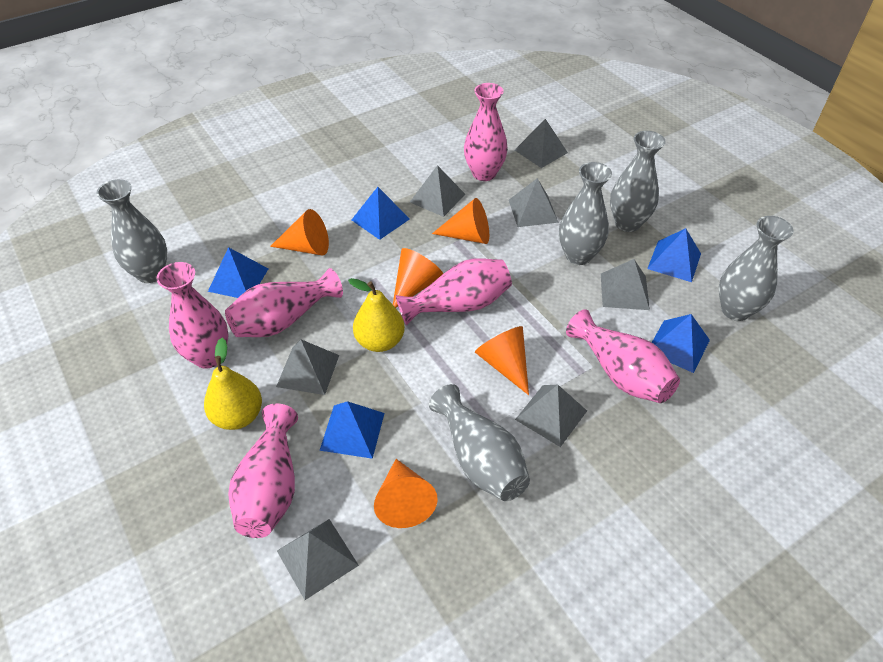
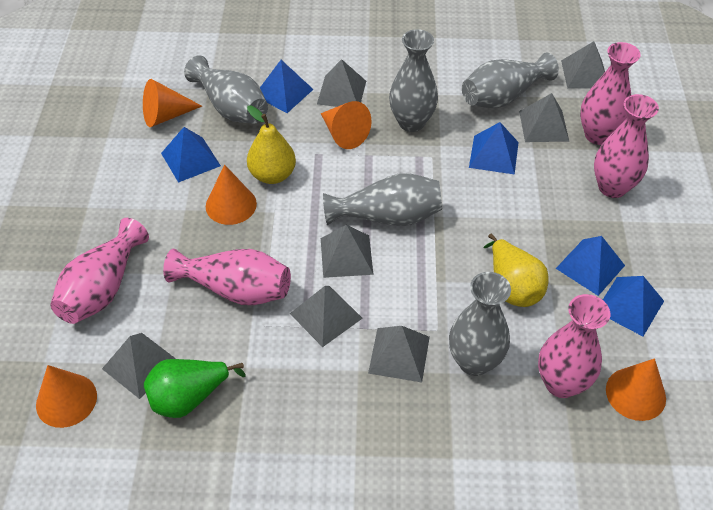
green pear: 0 -> 1
pink vase: 6 -> 5

